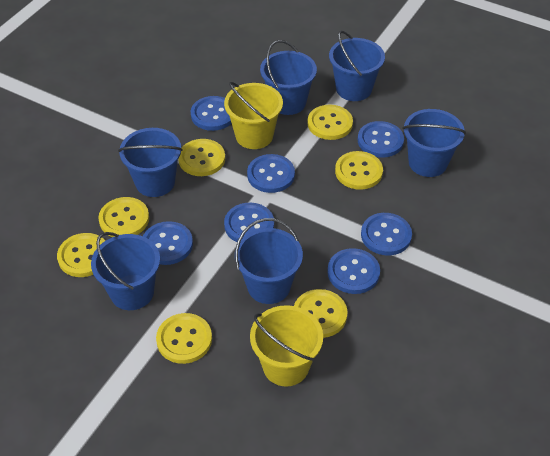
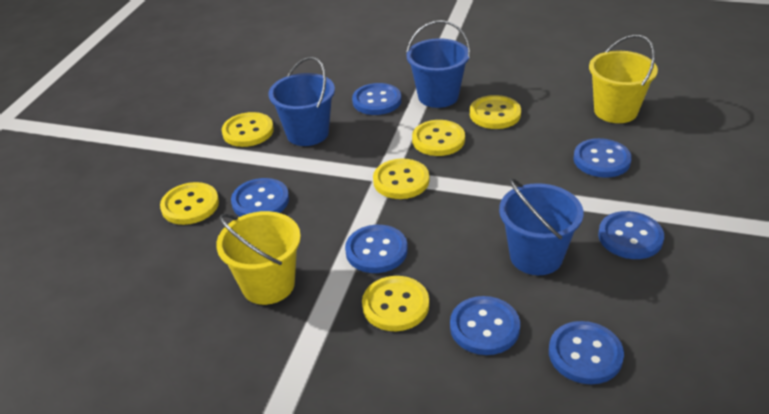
blue bucket: 6 -> 3
yellow button: 7 -> 6

